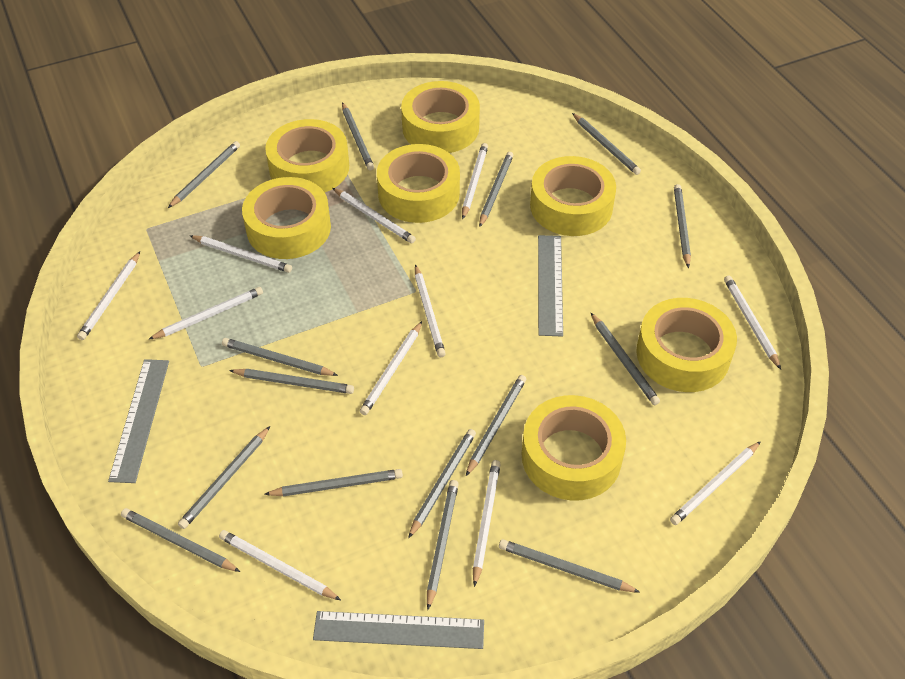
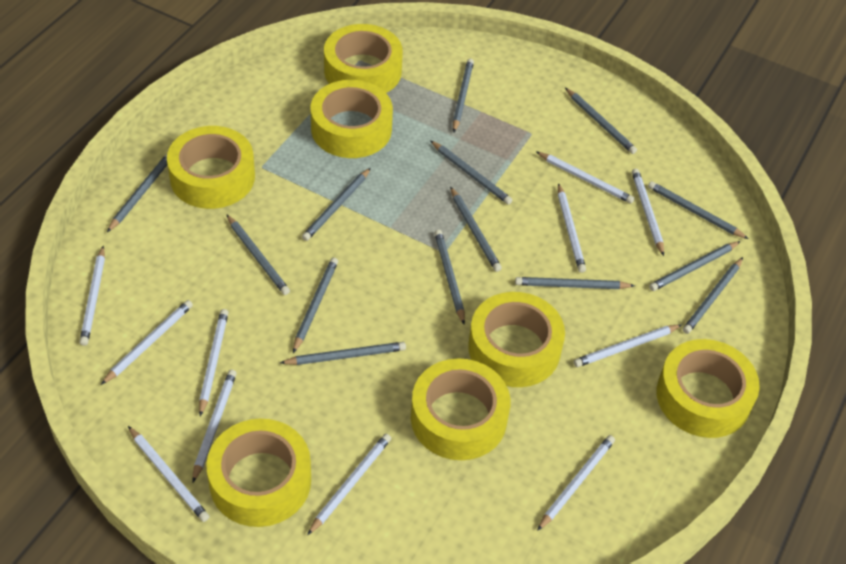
grey pencil: 15 -> 14
grey ruler: 3 -> 0

